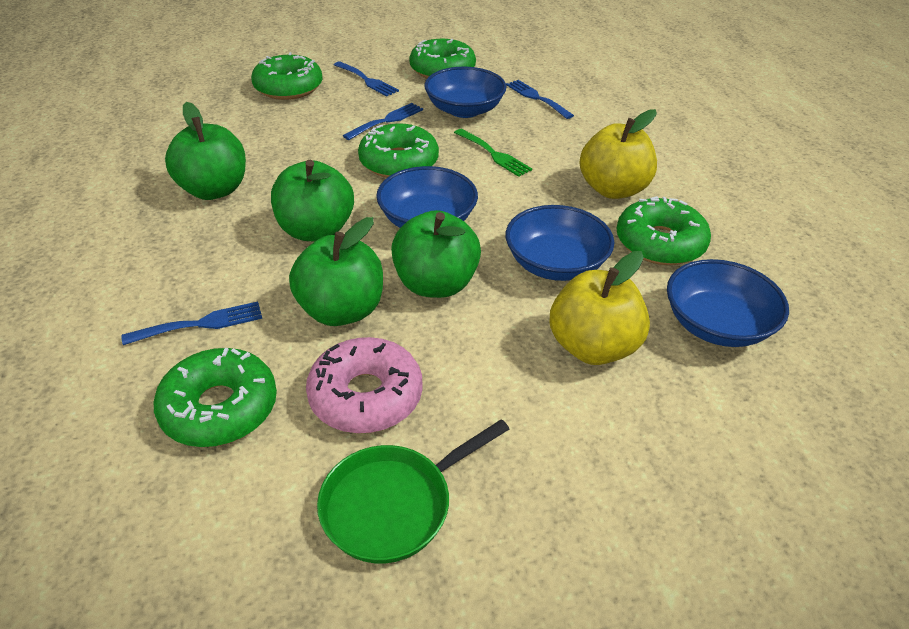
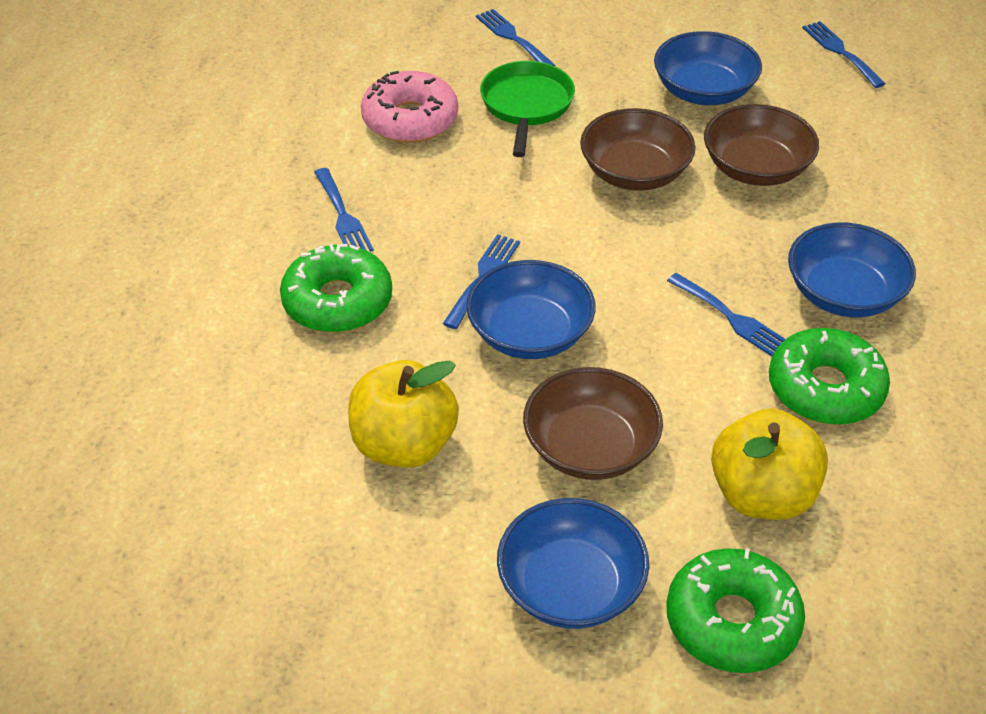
blue fork: 4 -> 5
brown bowl: 0 -> 3
green apple: 4 -> 0
green donut: 5 -> 3
green fork: 1 -> 0

